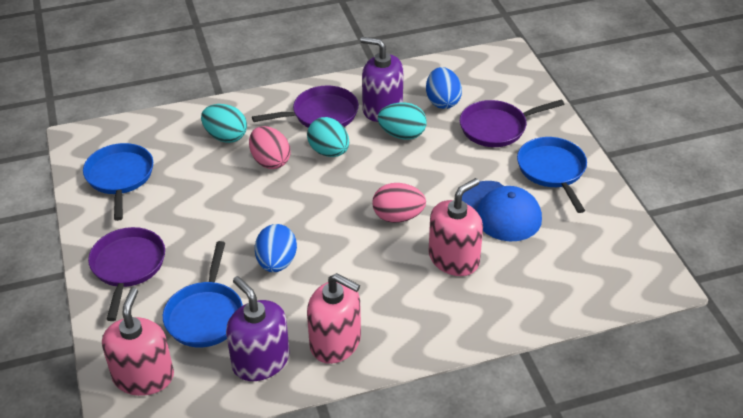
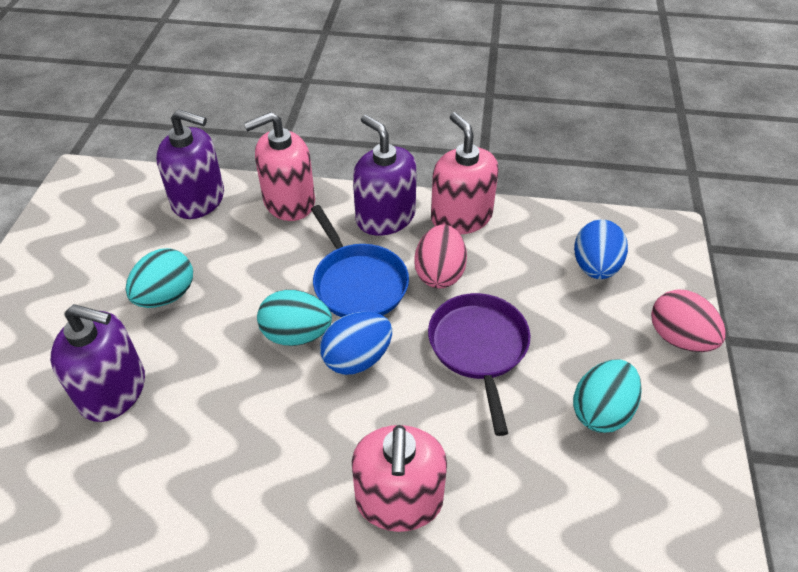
blue cap: 1 -> 0
blue pan: 3 -> 1
purple pan: 3 -> 1
purple soap dispenser: 2 -> 3

